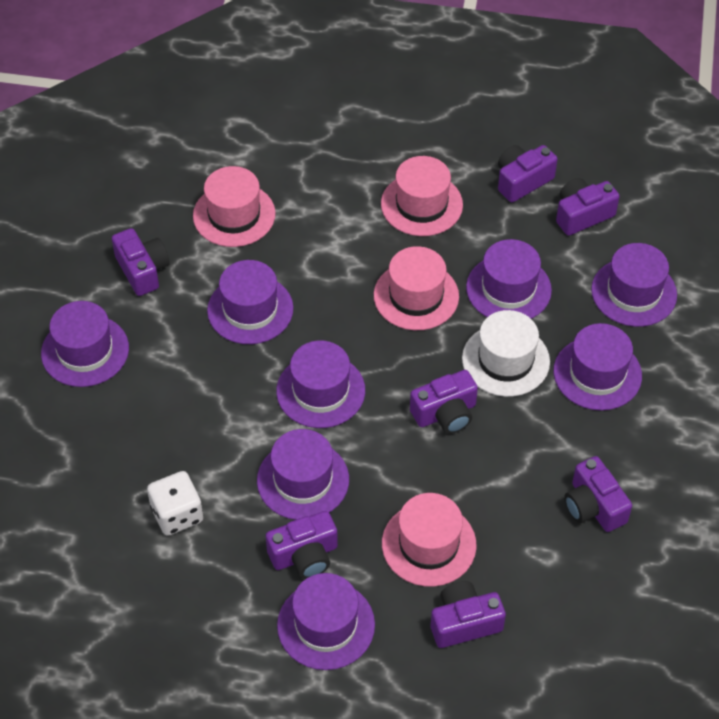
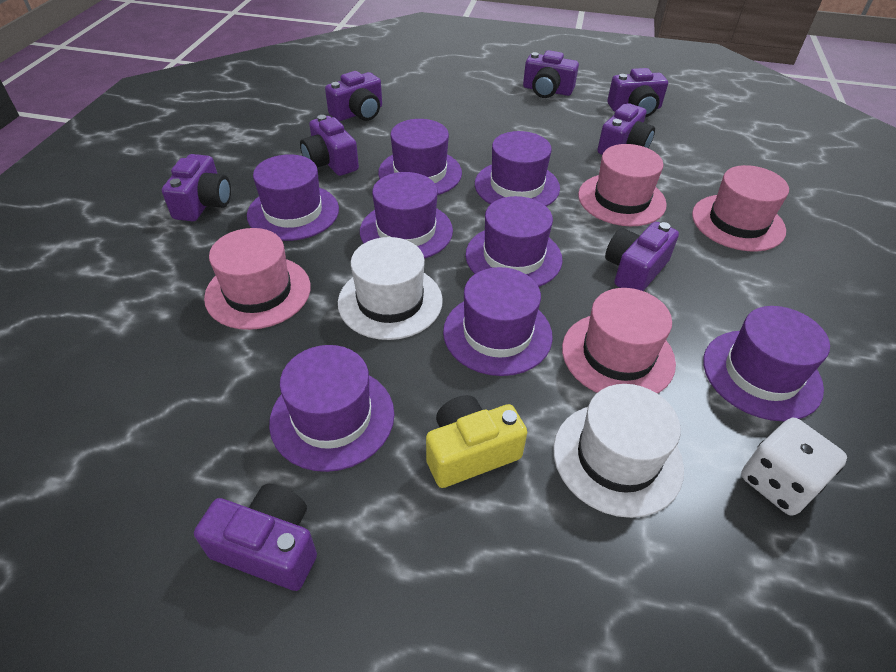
purple camera: 7 -> 8
white hat: 1 -> 2
yellow camera: 0 -> 1

